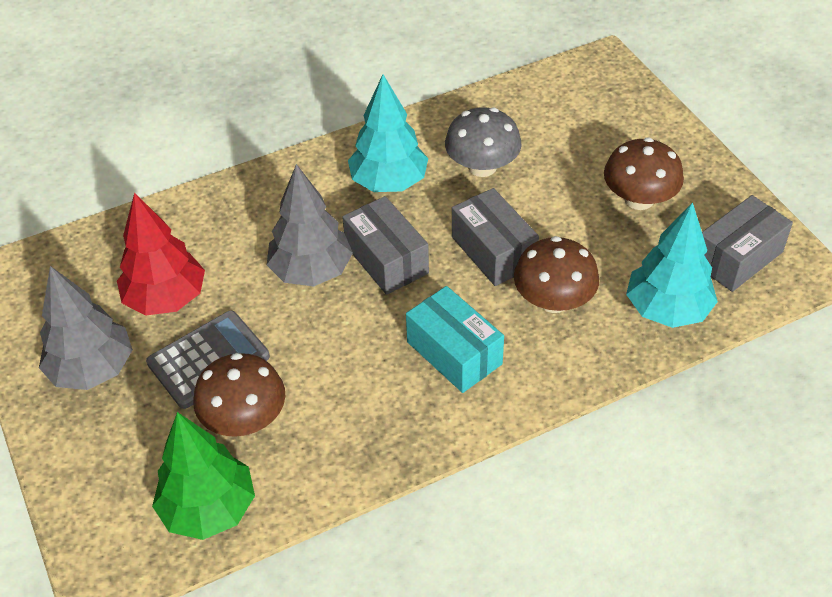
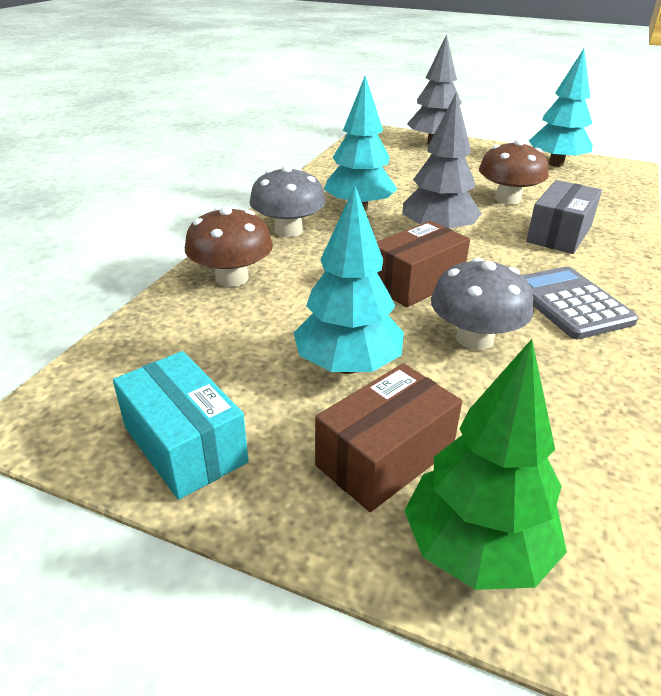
brown box: 0 -> 2
brown mushroom: 3 -> 2
grey box: 3 -> 1
grey mushroom: 1 -> 2
red tree: 1 -> 0
turquoise tree: 2 -> 3

